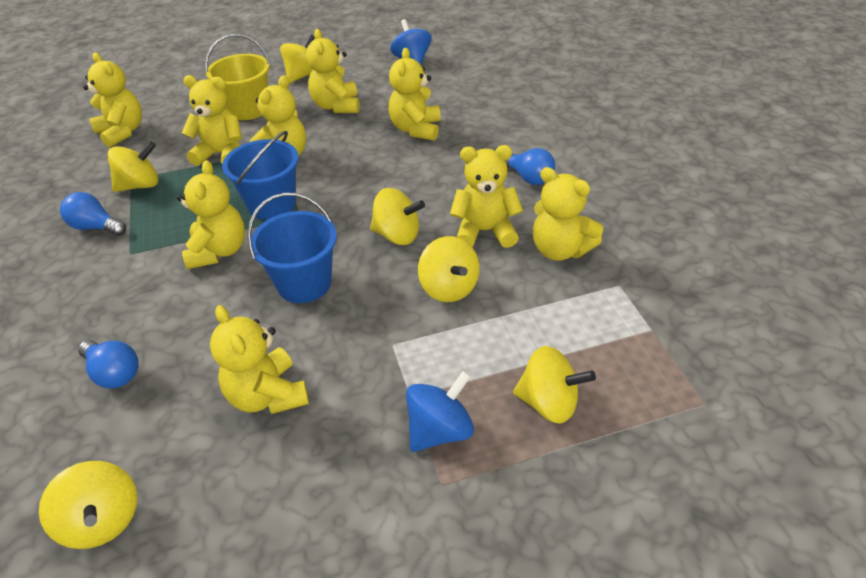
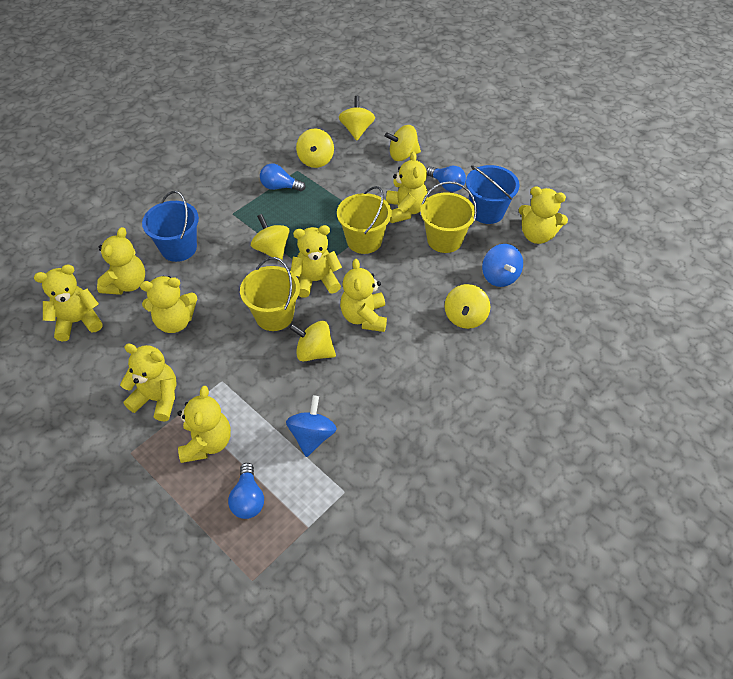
yellow bucket: 1 -> 3

